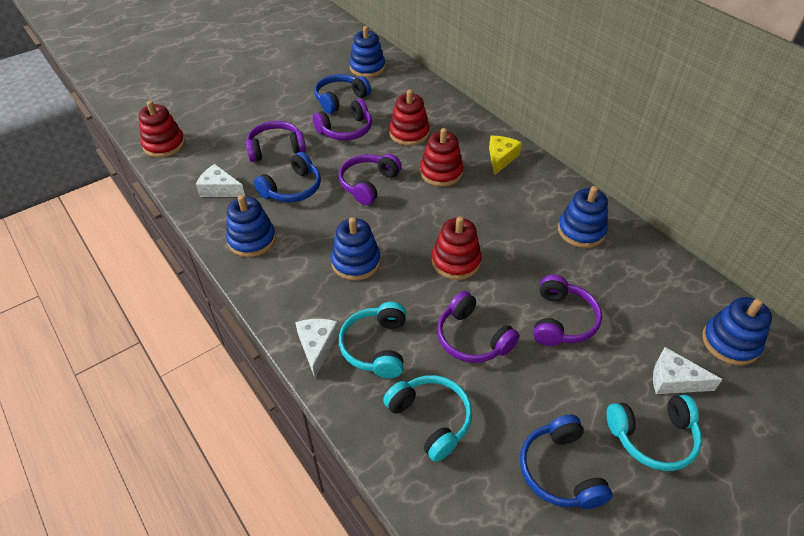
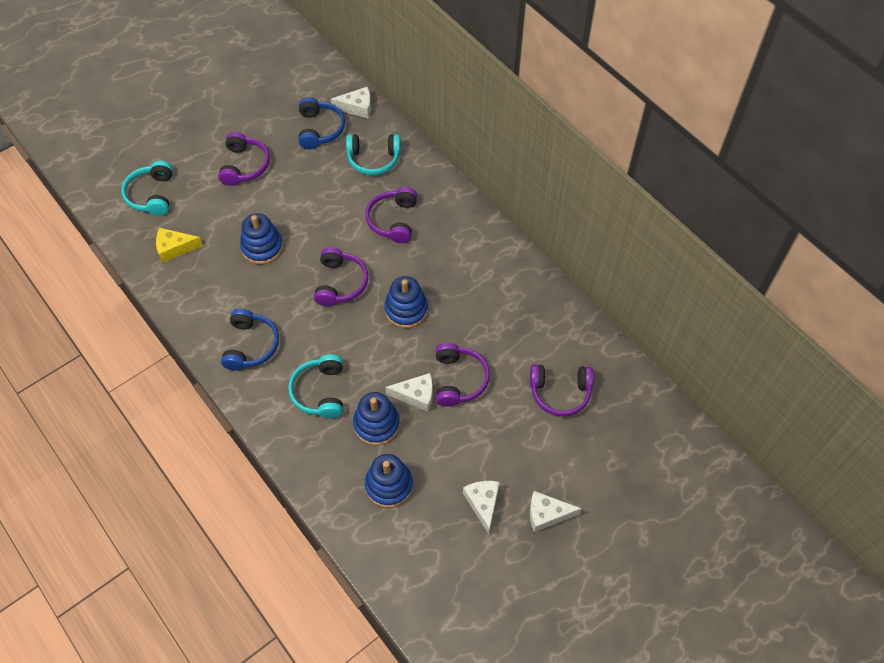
blue headphones: 3 -> 2
blue stacking toy: 5 -> 4
red stacking toy: 4 -> 0
white cheese: 3 -> 4

